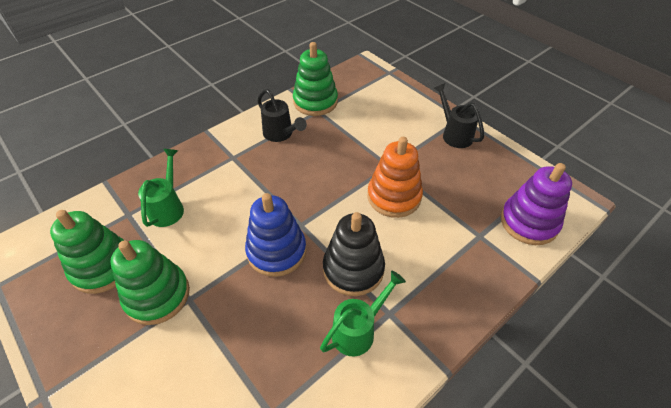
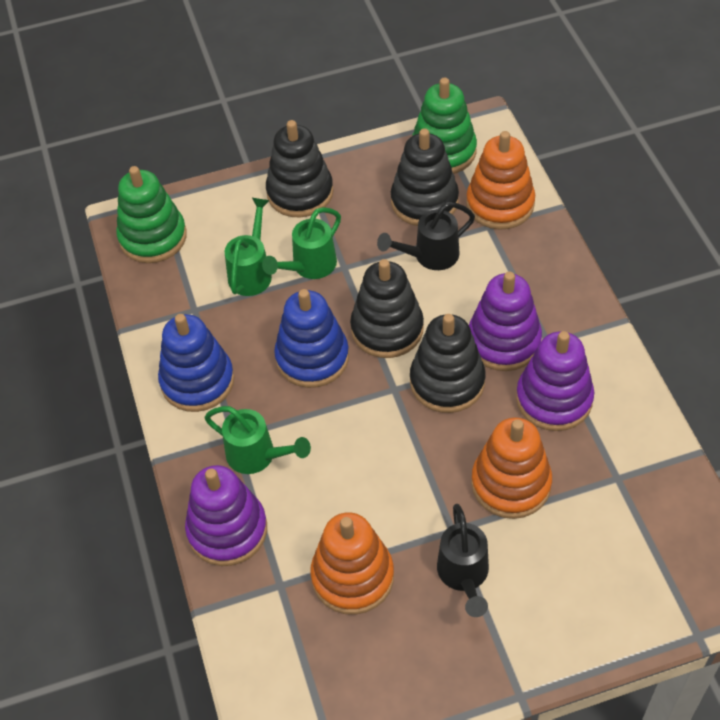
black stacking toy: 1 -> 4
blue stacking toy: 1 -> 2
green stacking toy: 3 -> 2
green watering can: 2 -> 3
orange stacking toy: 1 -> 3
purple stacking toy: 1 -> 3

